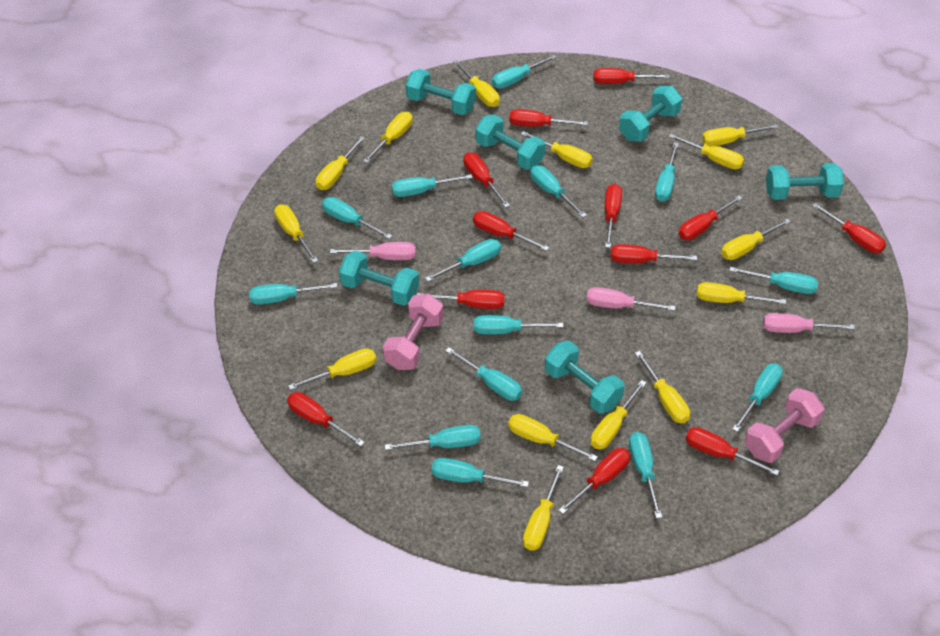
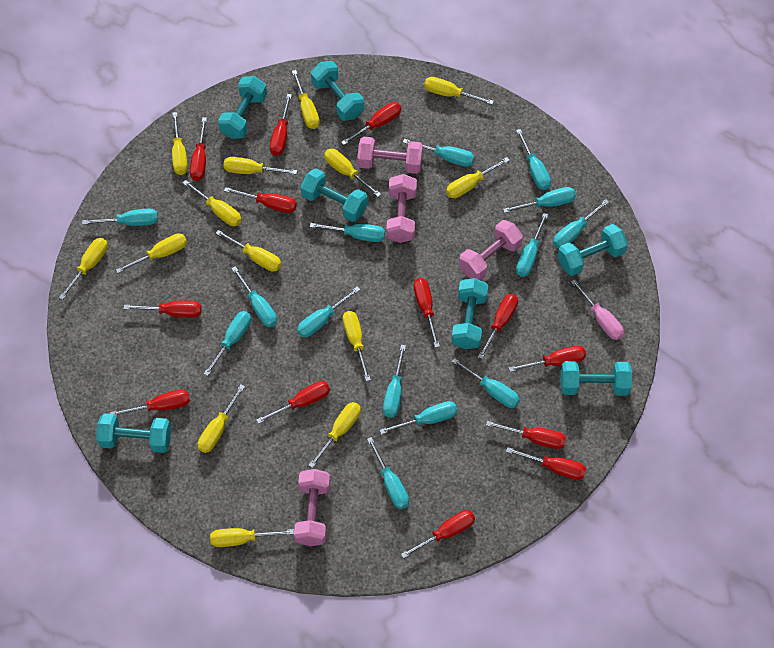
pink dumbbell: 2 -> 4
pink screwdriver: 3 -> 1
red screwdriver: 12 -> 13
turquoise dumbbell: 6 -> 7

